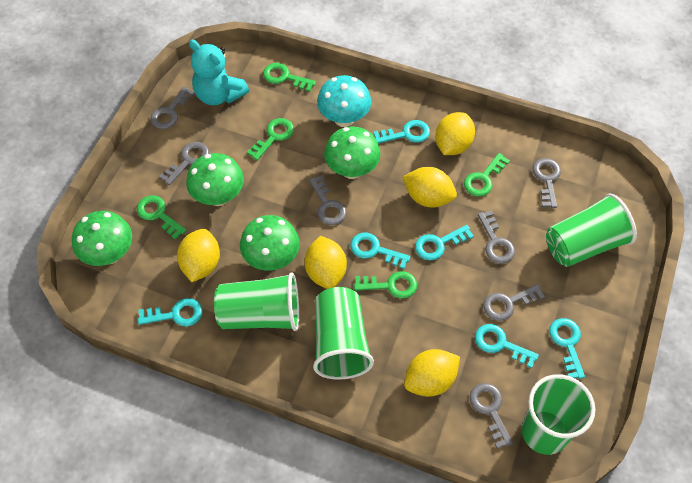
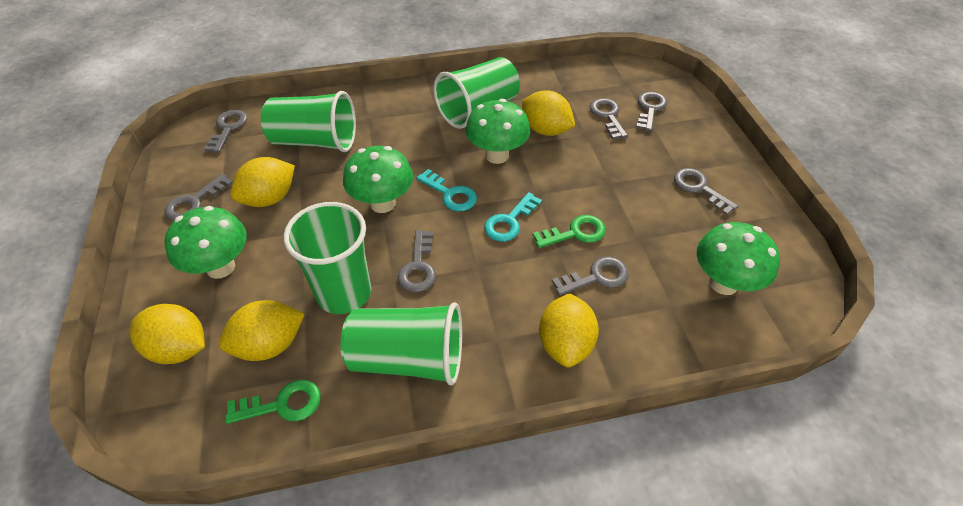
green key: 5 -> 2
turquoise key: 6 -> 2
turquoise mushroom: 1 -> 0
turquoise teddy bear: 1 -> 0

